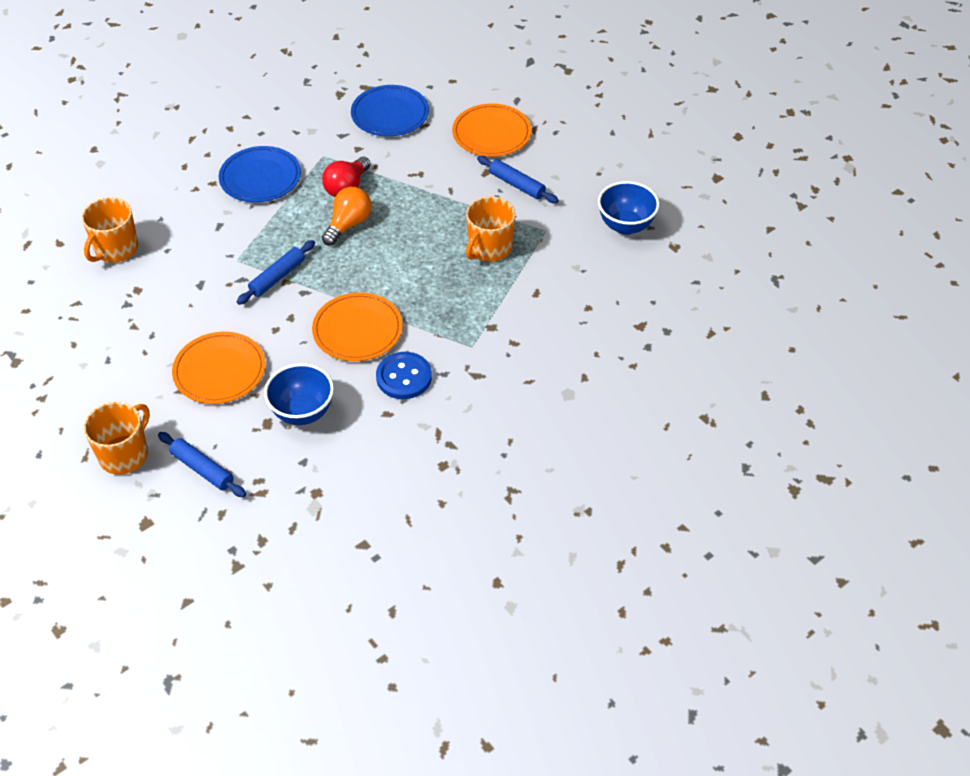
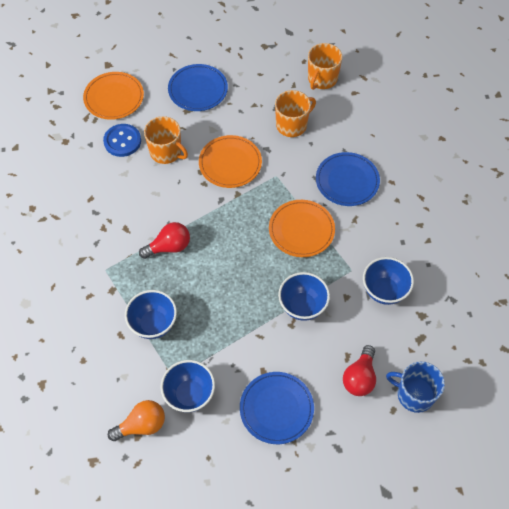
blue bowl: 2 -> 4
blue mug: 0 -> 1
blue plate: 2 -> 3
blue rolling pin: 3 -> 0
red light bulb: 1 -> 2

